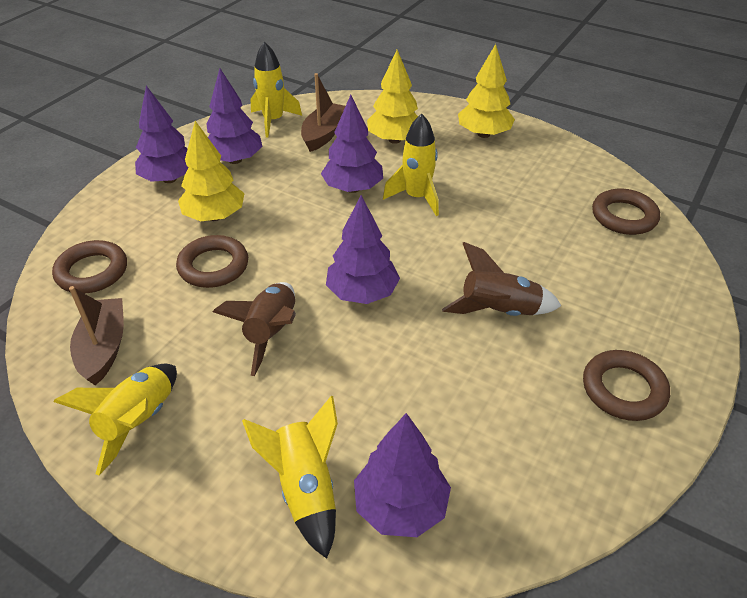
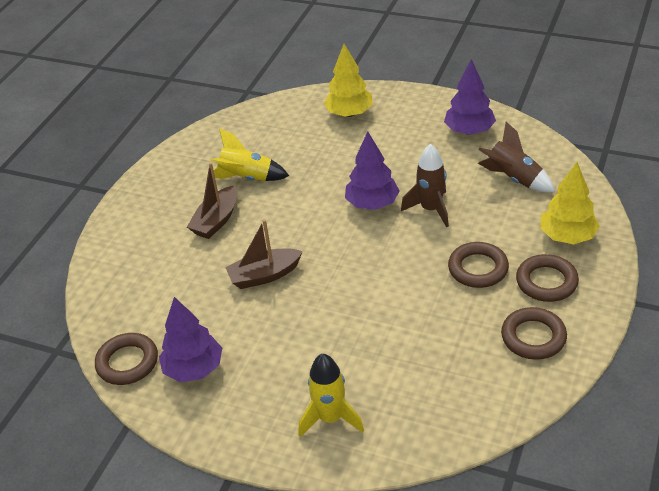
purple tree: 5 -> 3
yellow rocket: 4 -> 2
yellow tree: 3 -> 2

